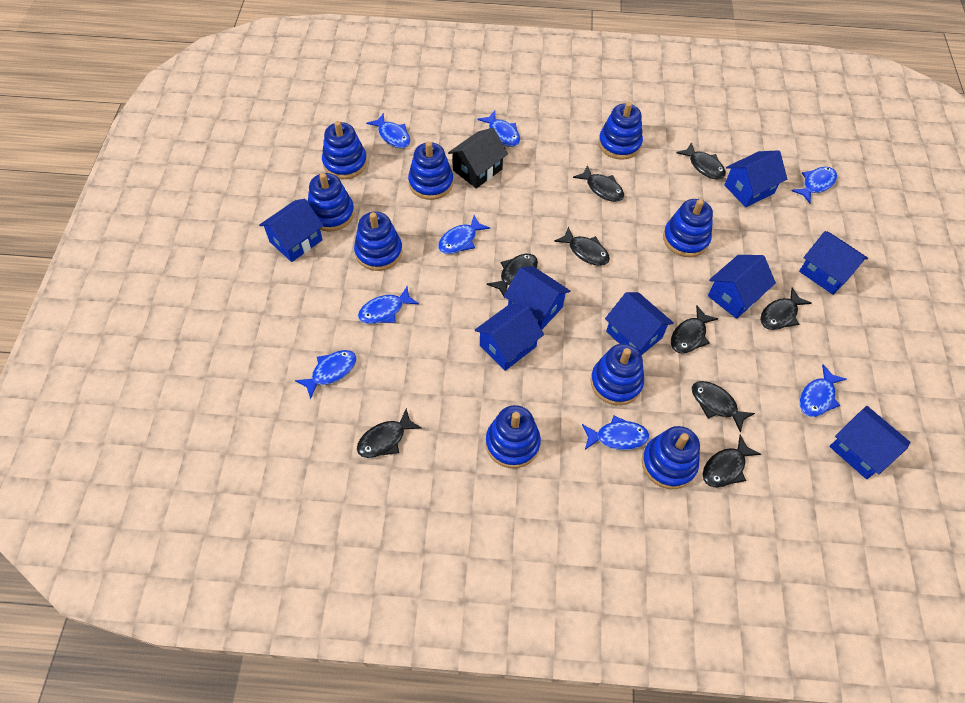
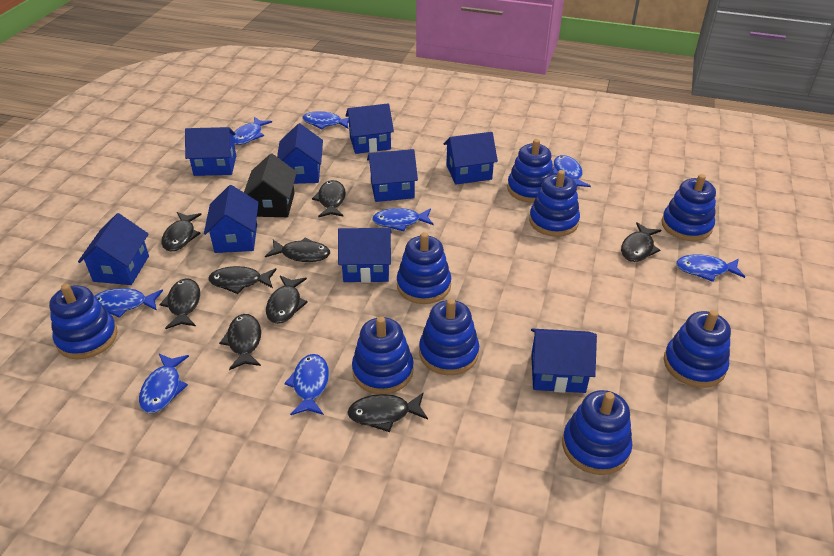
blue house: 8 -> 9

